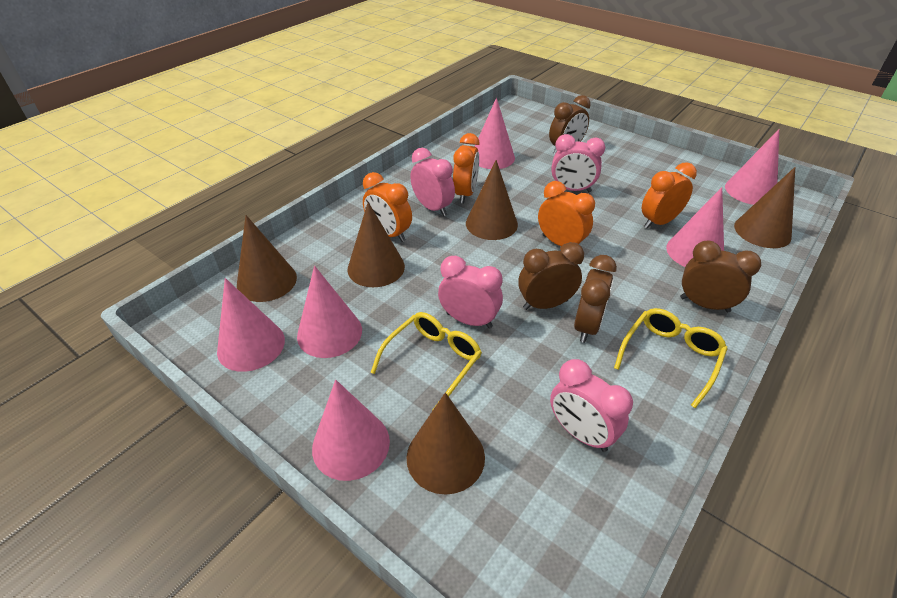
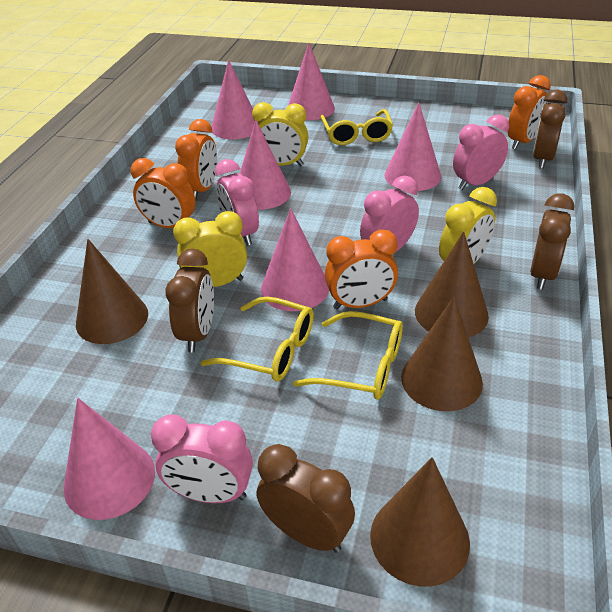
brown cone: 5 -> 4
yellow clock: 0 -> 3
yellow glasses: 2 -> 3

